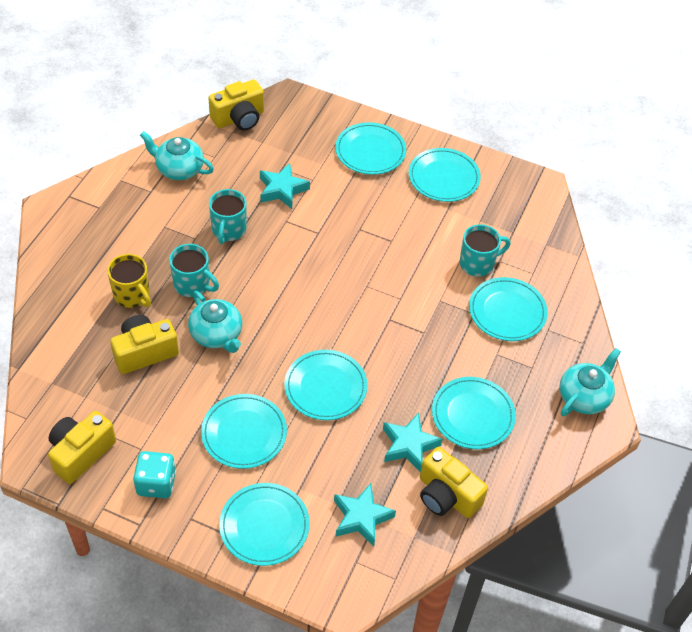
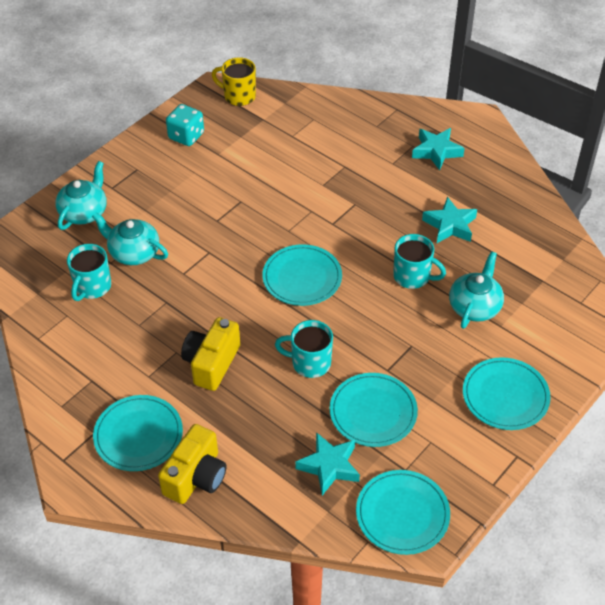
turquoise plate: 7 -> 5
yellow camera: 4 -> 2

